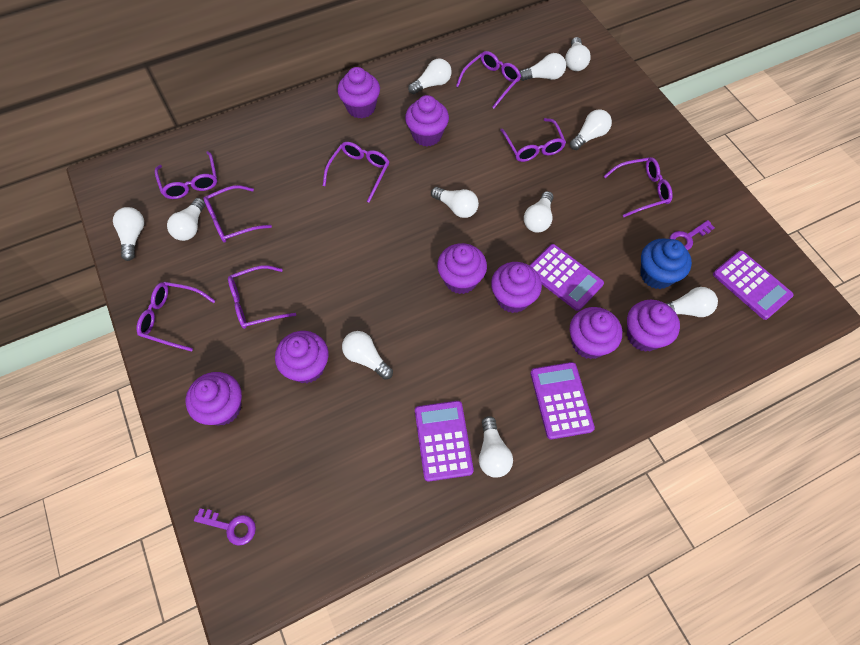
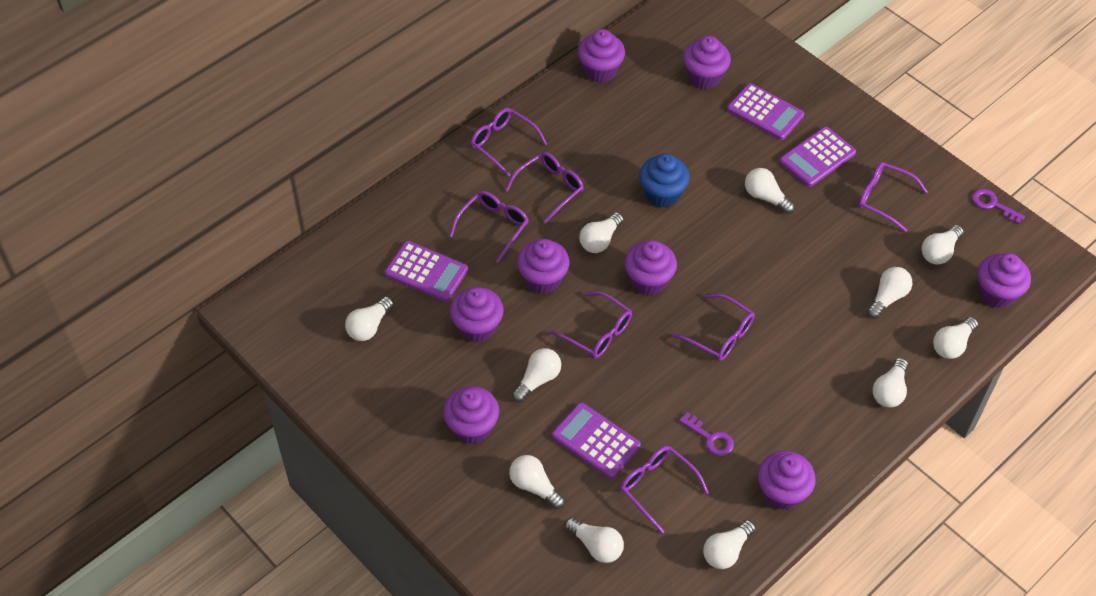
purple glasses: 8 -> 7

